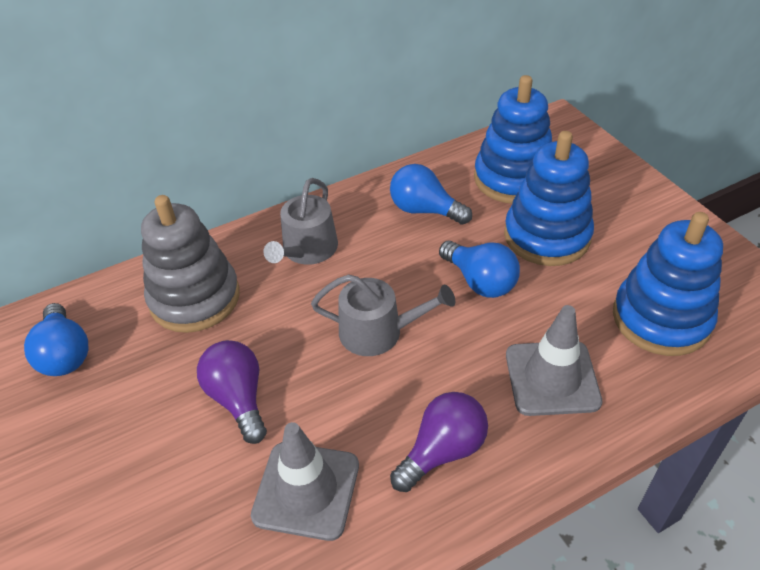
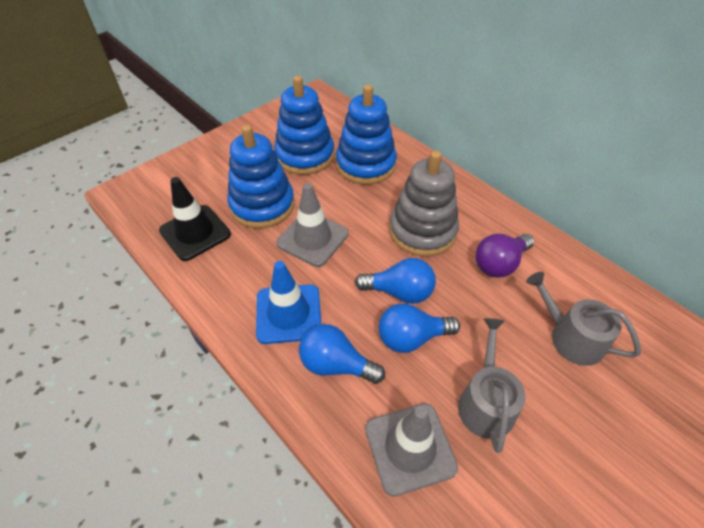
black traffic cone: 0 -> 1
blue traffic cone: 0 -> 1
purple light bulb: 2 -> 1

